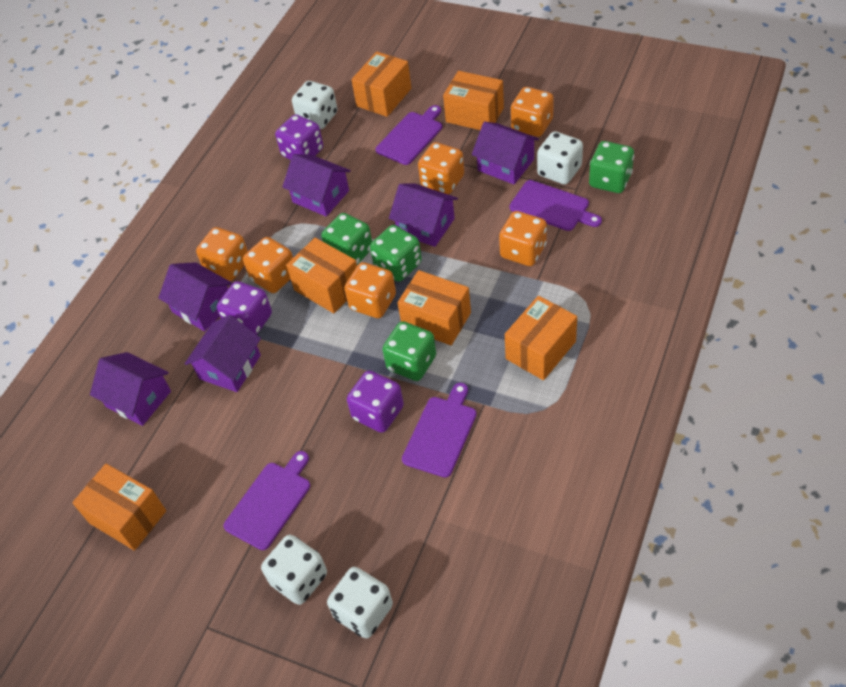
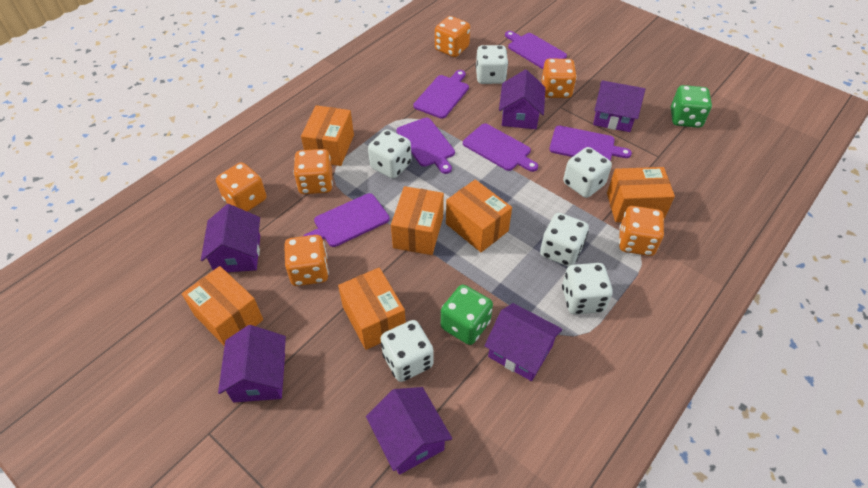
green dice: 4 -> 2
purple cutting board: 4 -> 6
purple dice: 3 -> 0
white dice: 4 -> 6

